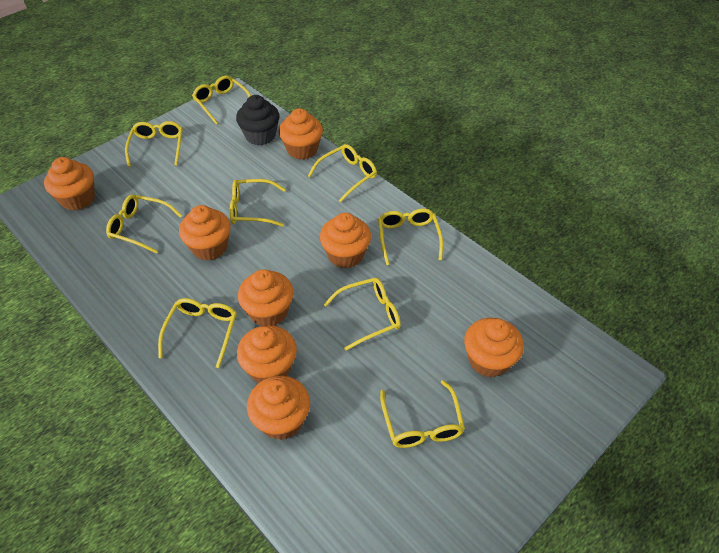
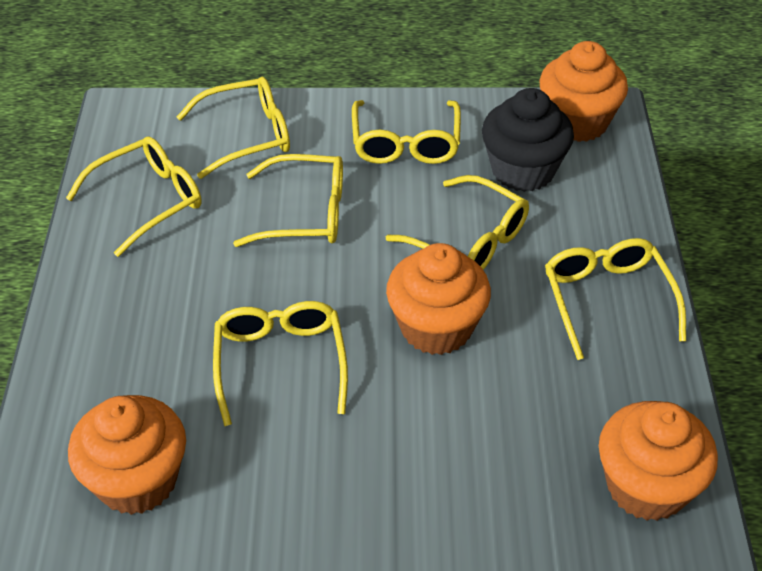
orange cupcake: 8 -> 4
yellow glasses: 9 -> 7

